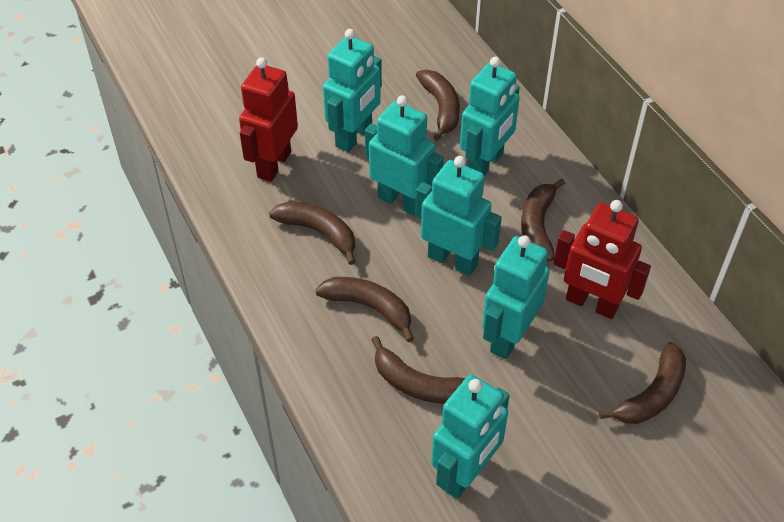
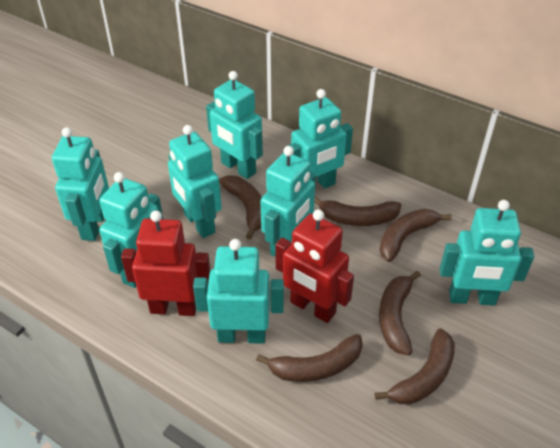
turquoise robot: 6 -> 8

